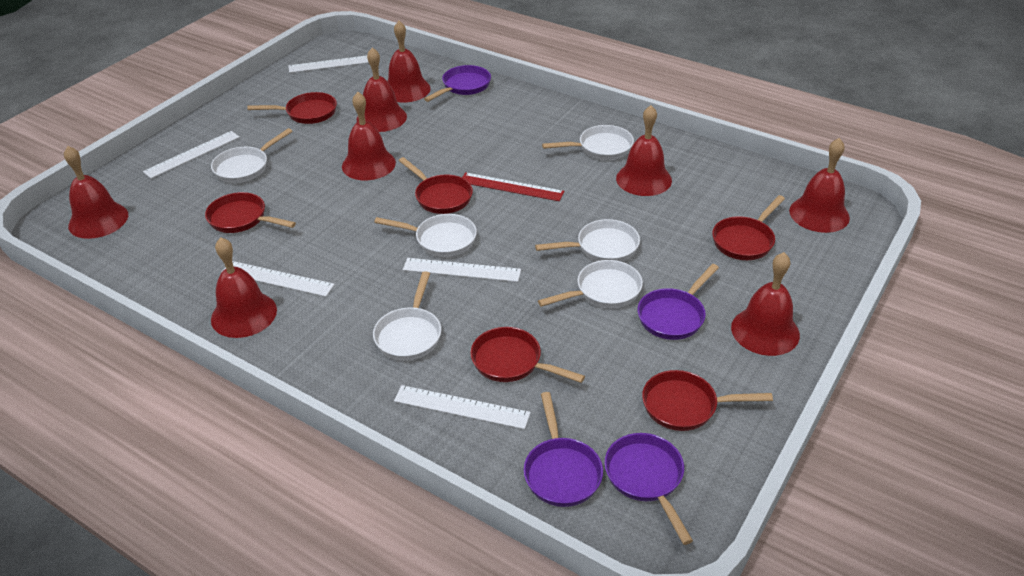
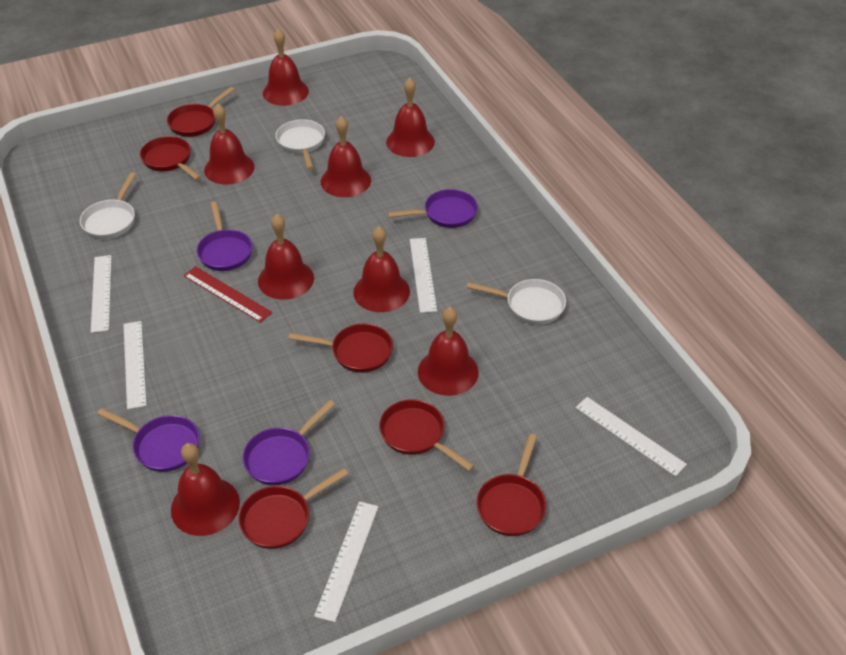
white pan: 6 -> 3

